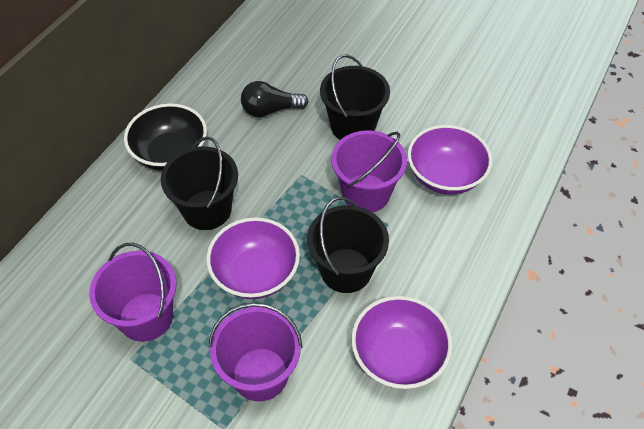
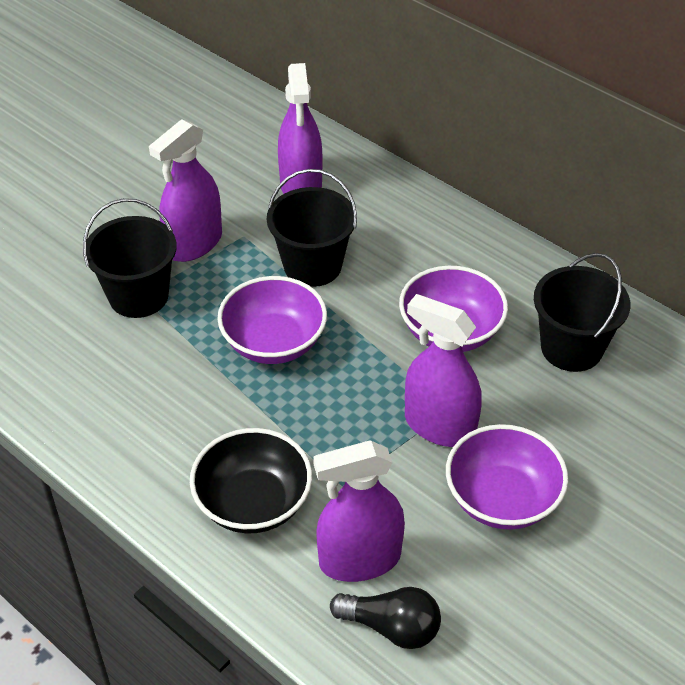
purple bucket: 3 -> 0
purple spray bottle: 0 -> 4

